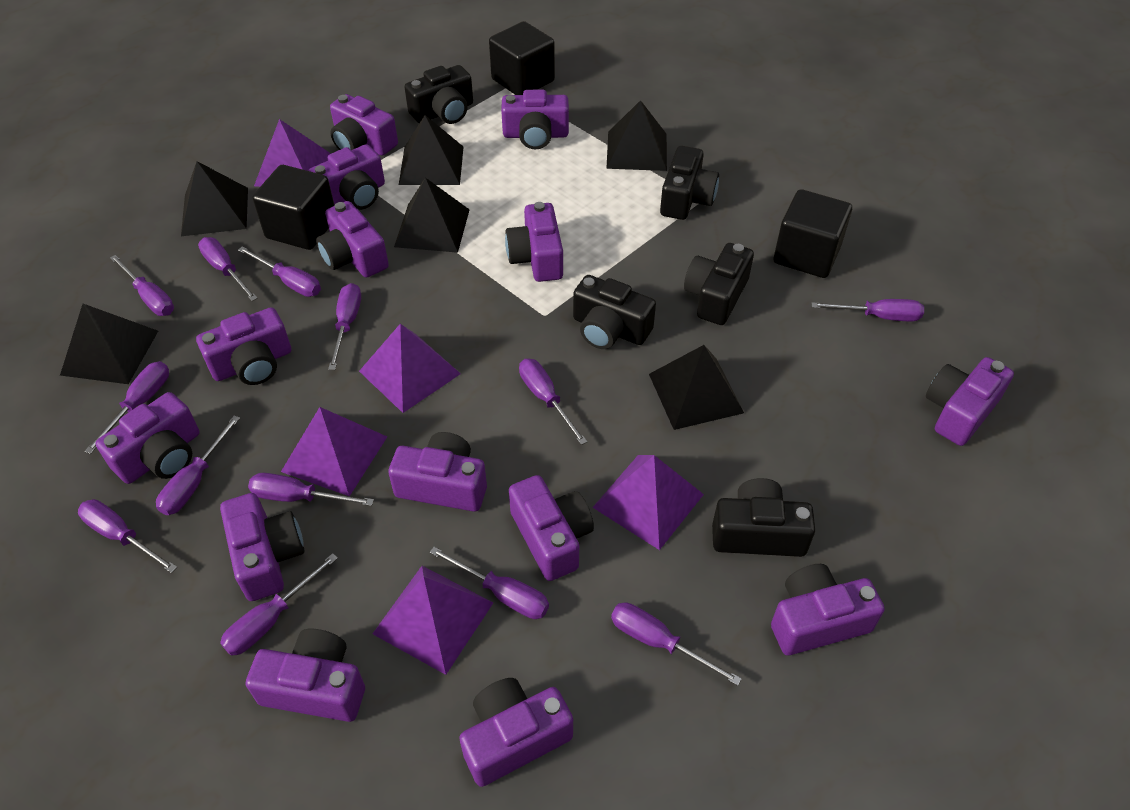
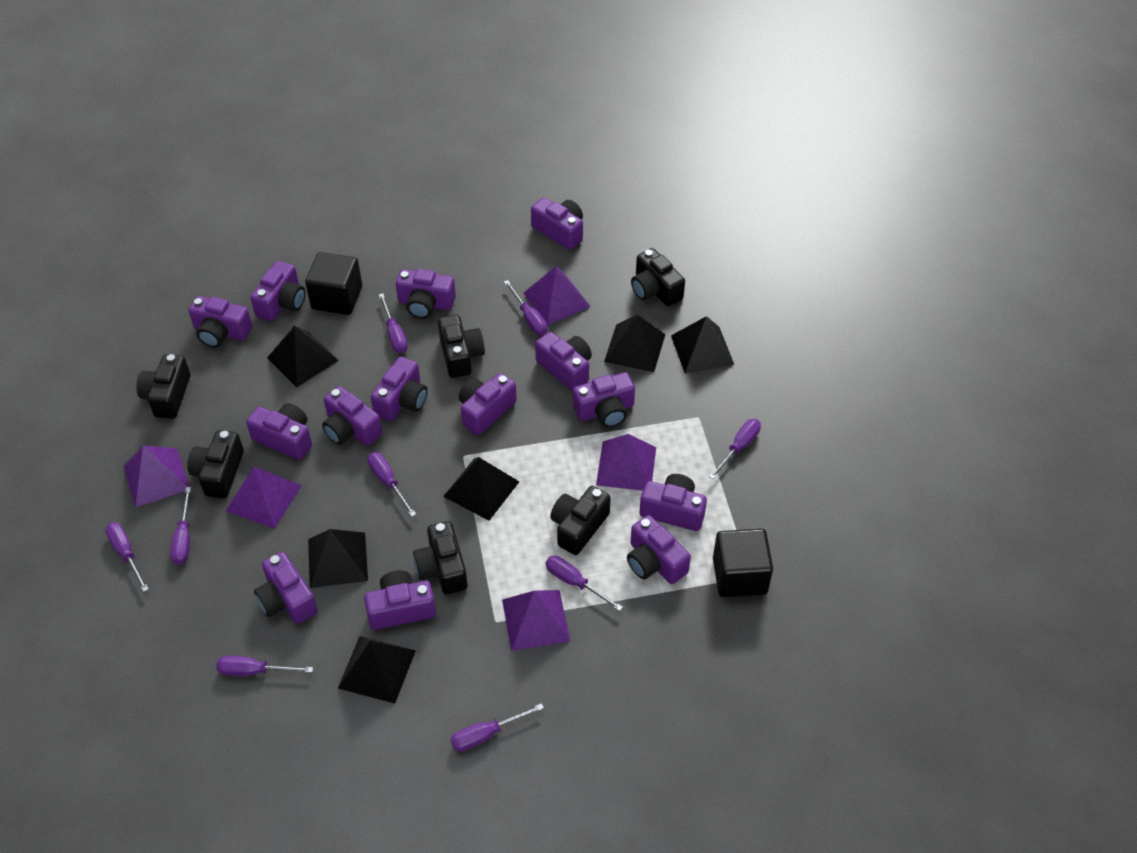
black camera: 5 -> 6
black cube: 3 -> 2
purple screwdriver: 13 -> 9

